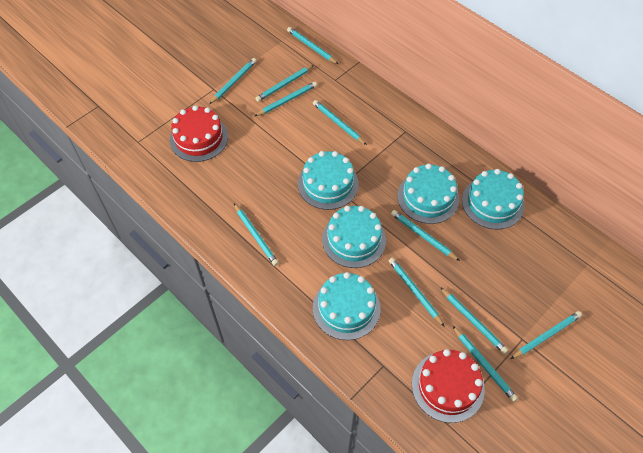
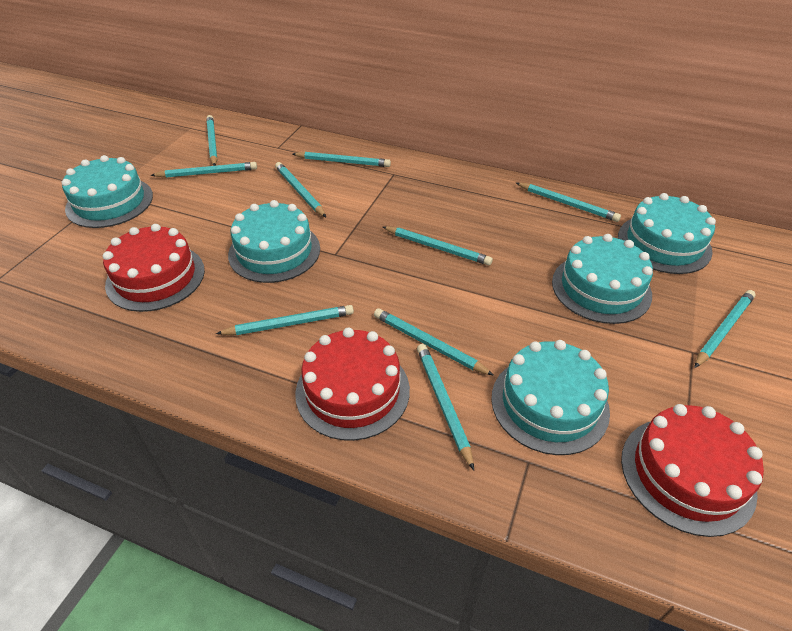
red cake: 2 -> 3
turquoise pencil: 11 -> 10

